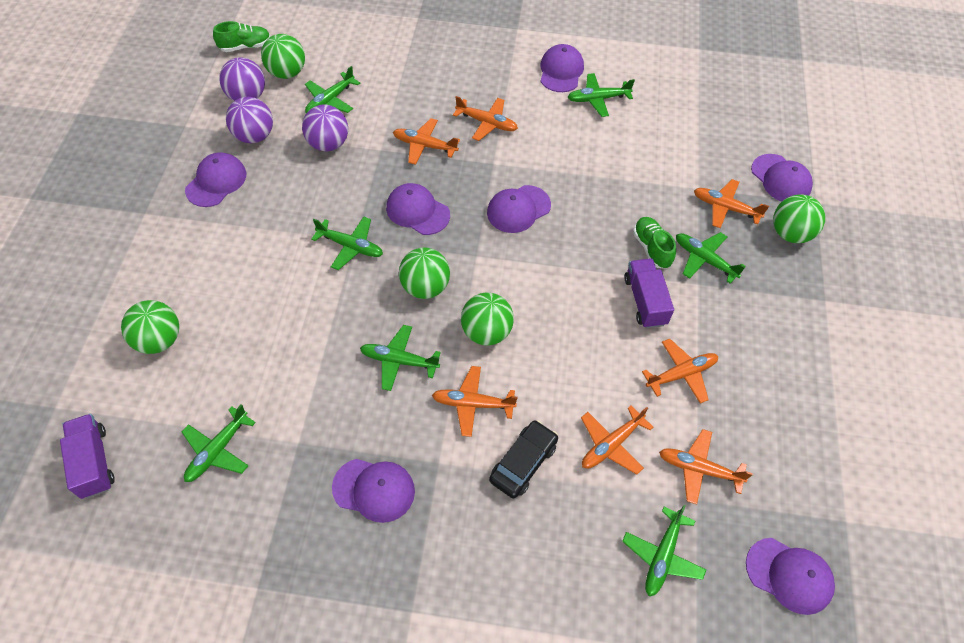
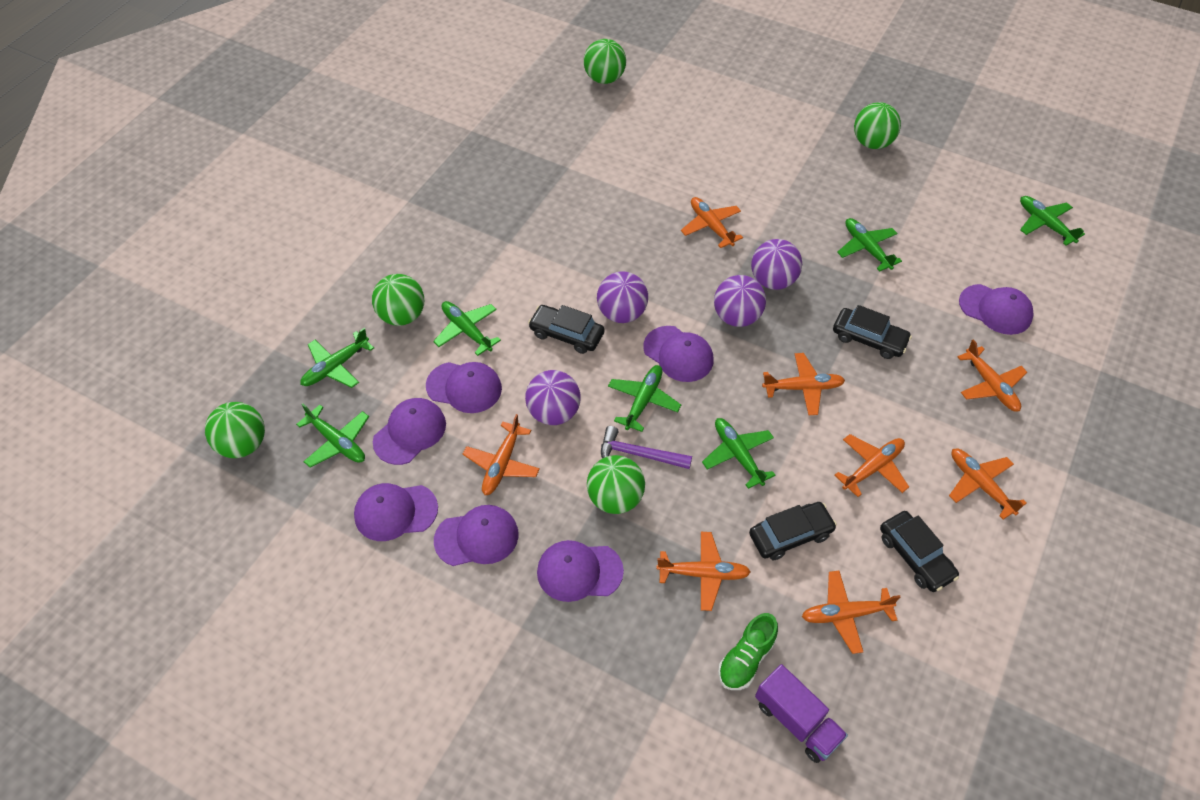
black car: 1 -> 4
green shoe: 2 -> 1
orange plane: 7 -> 8
purple ball: 3 -> 4
purple hammer: 0 -> 1
purple truck: 2 -> 1

